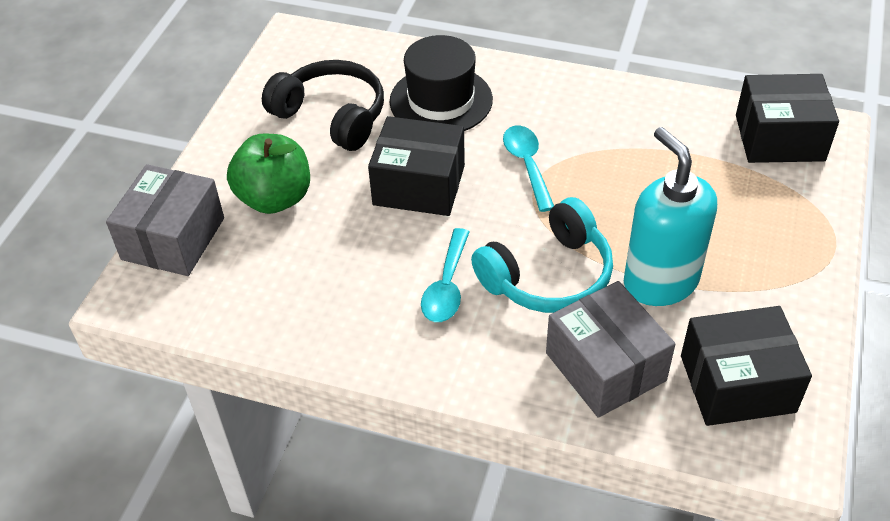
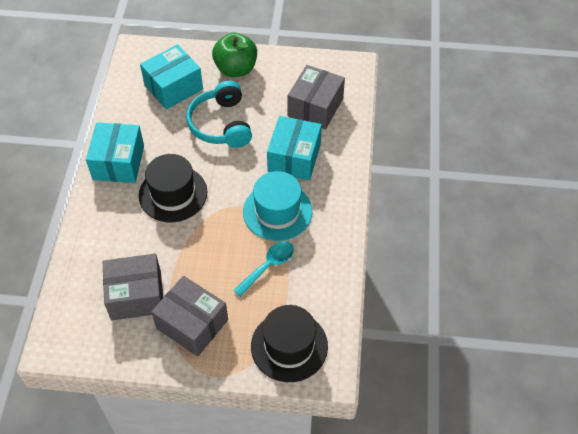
black box: 3 -> 0
black hat: 1 -> 2
black headphones: 1 -> 0
grey box: 2 -> 3
turquoise box: 0 -> 3
turquoise hat: 0 -> 1
turquoise soap dispenser: 1 -> 0
turquoise spoon: 2 -> 1

